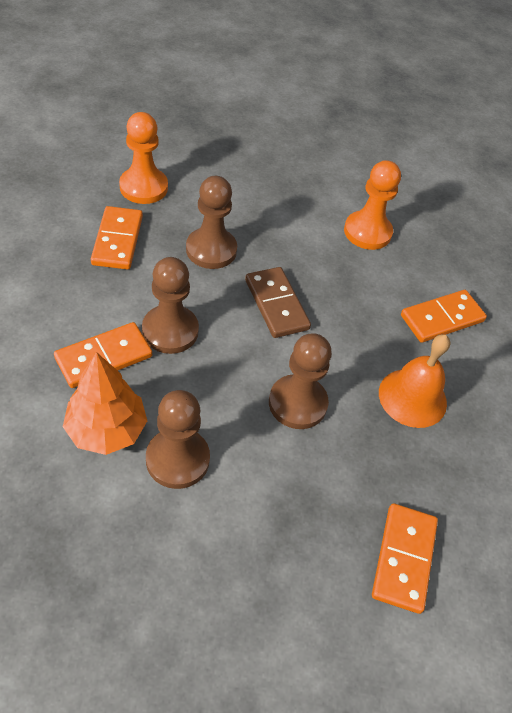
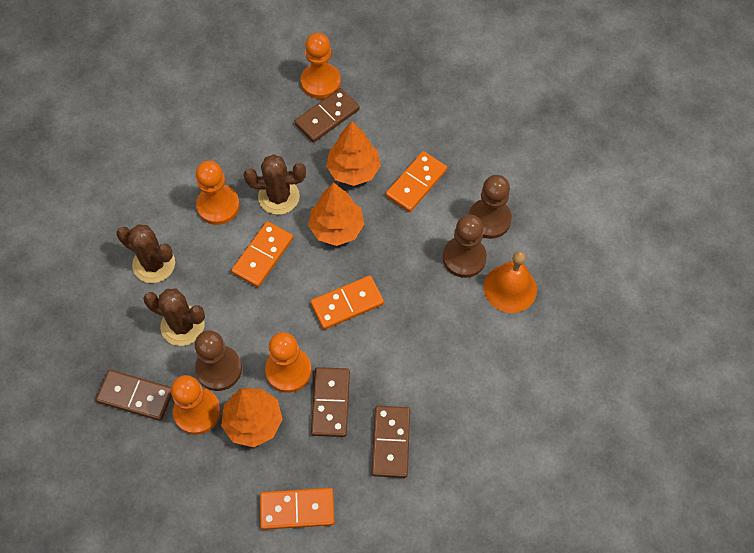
brown cactus: 0 -> 3
brown domino: 1 -> 4
brown pawn: 4 -> 3
orange pawn: 2 -> 4
orange tree: 1 -> 3

